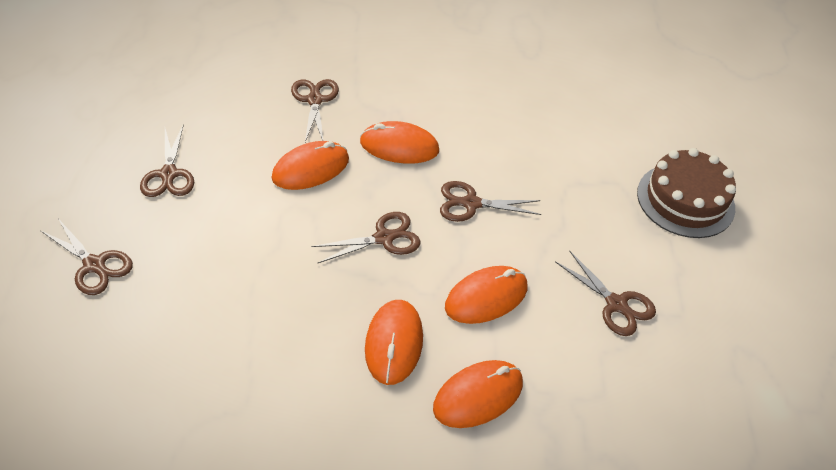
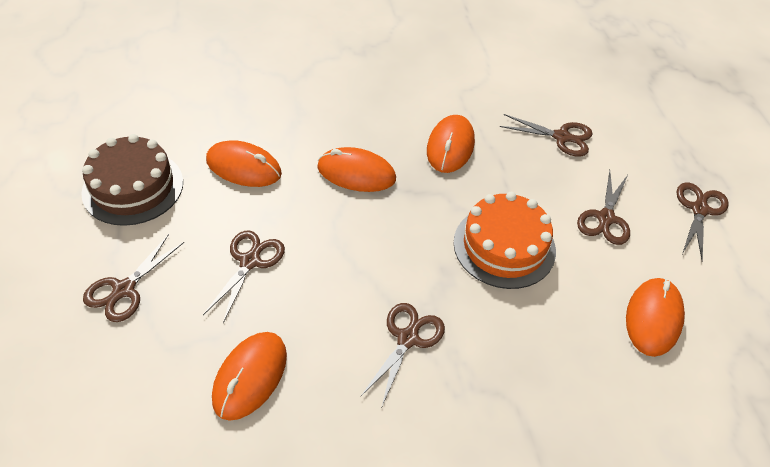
orange cake: 0 -> 1

